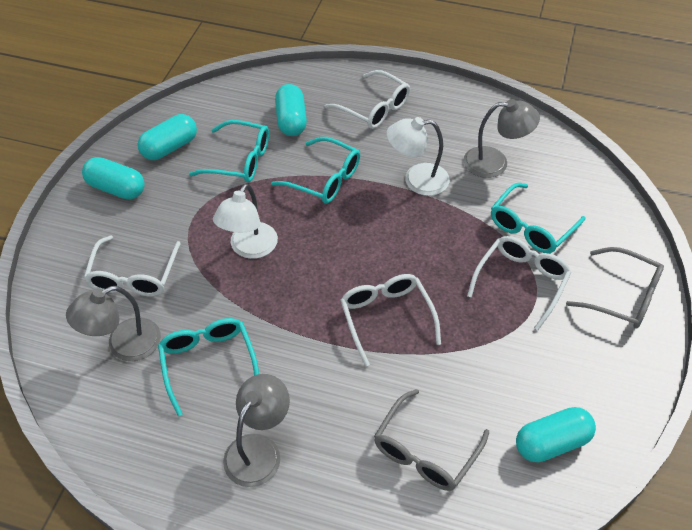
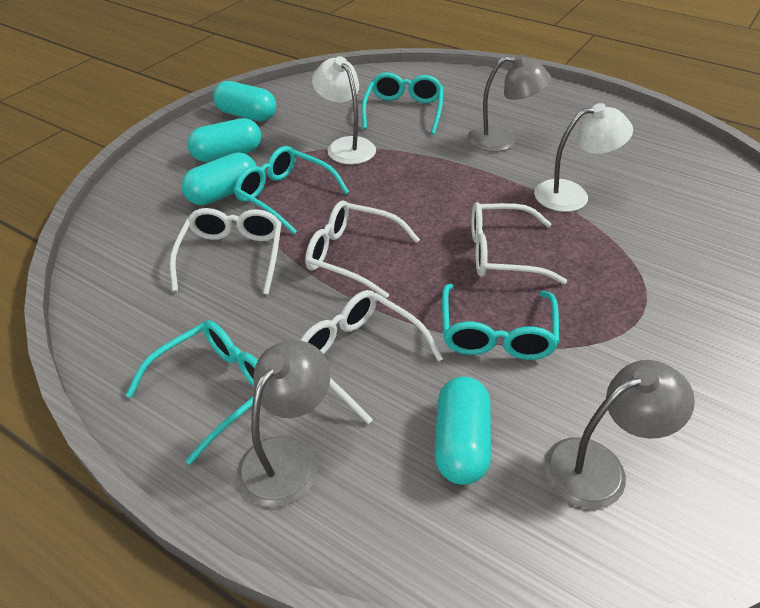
grey glasses: 2 -> 0

